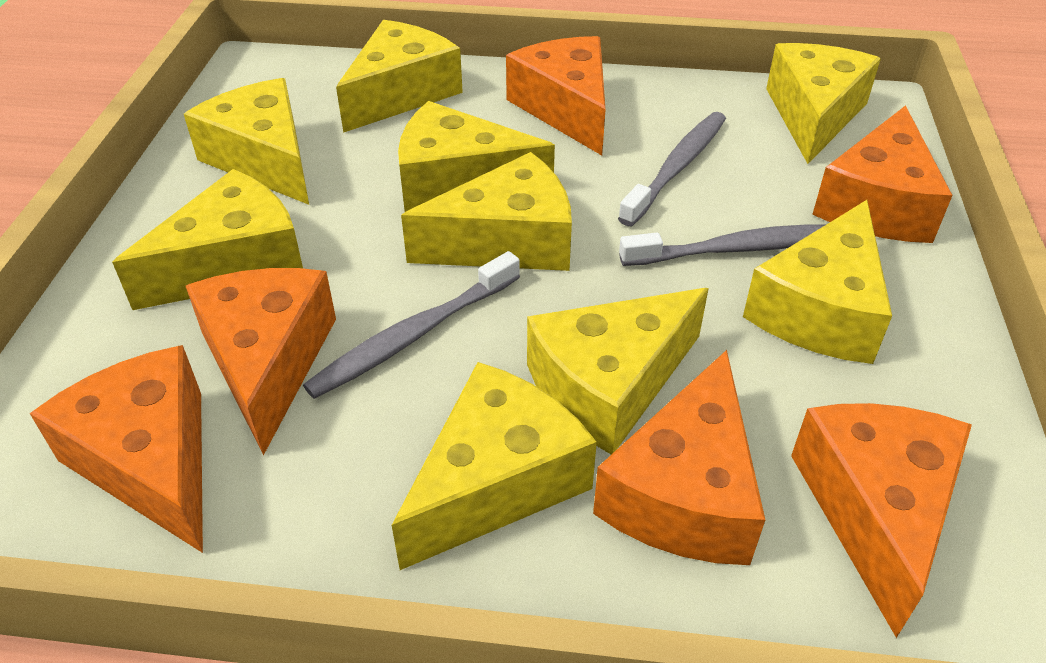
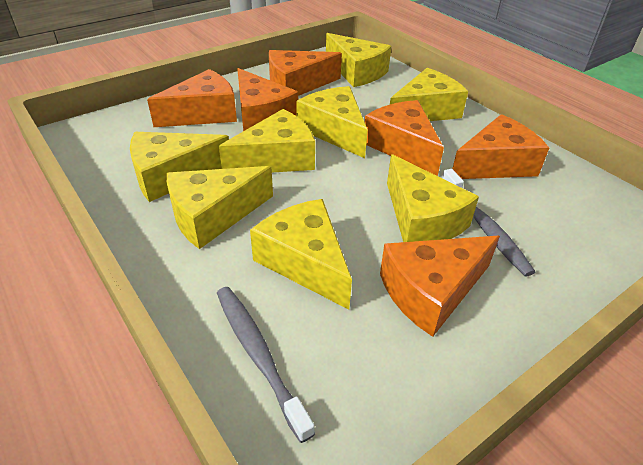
grey toothbrush: 3 -> 2
yellow cheese: 9 -> 8

